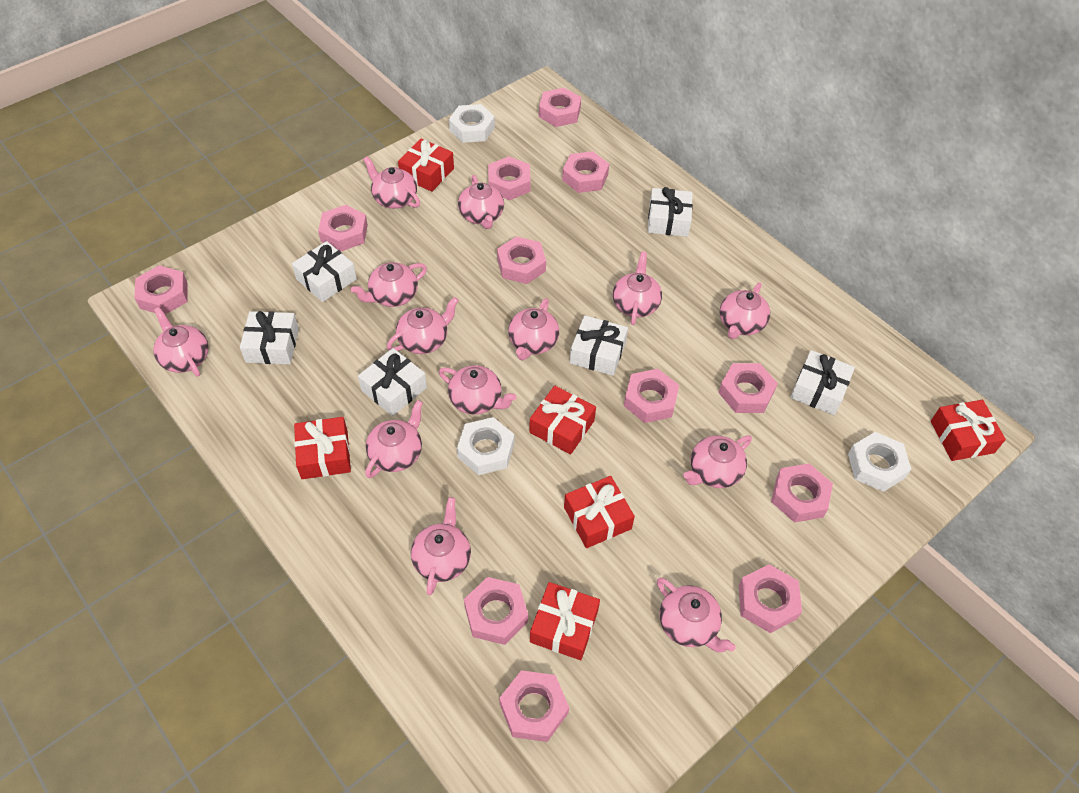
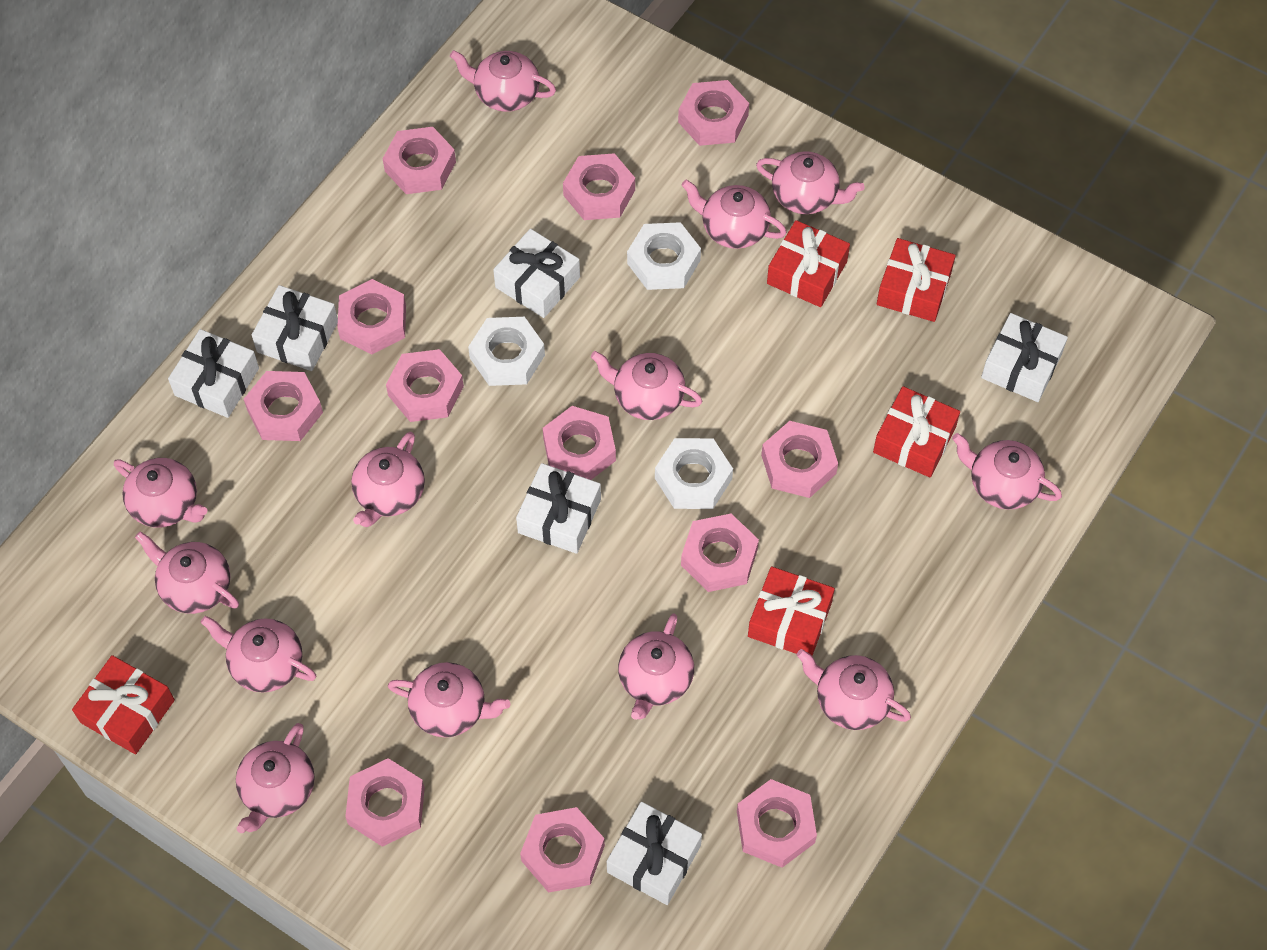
red gift: 6 -> 5

